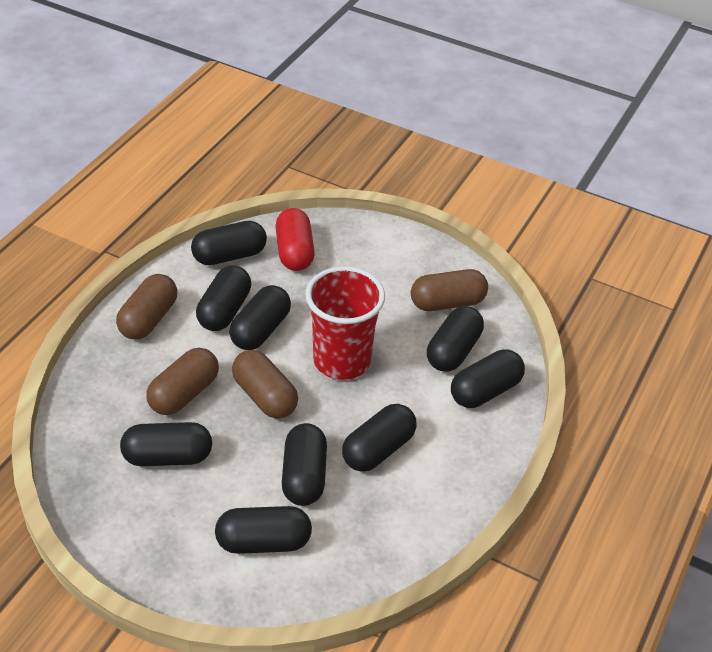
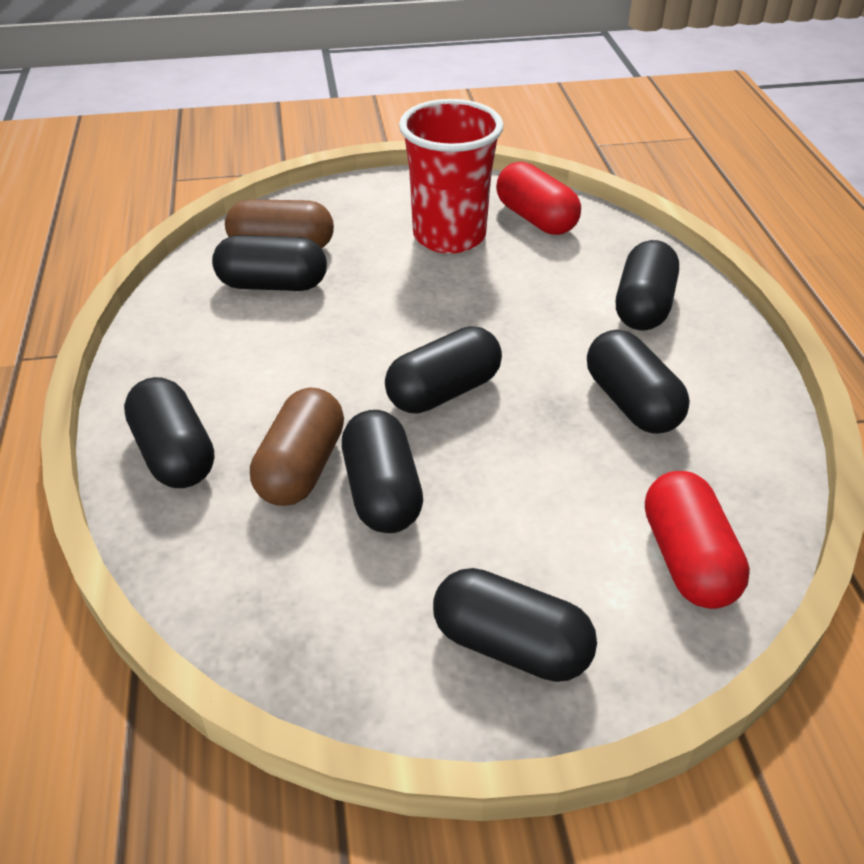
black capsule: 9 -> 7
brown capsule: 4 -> 2
red capsule: 1 -> 2

